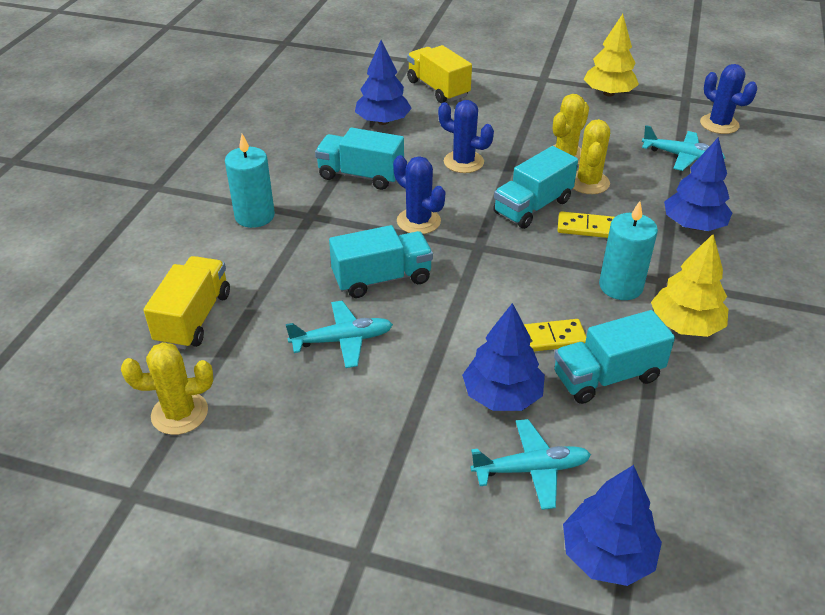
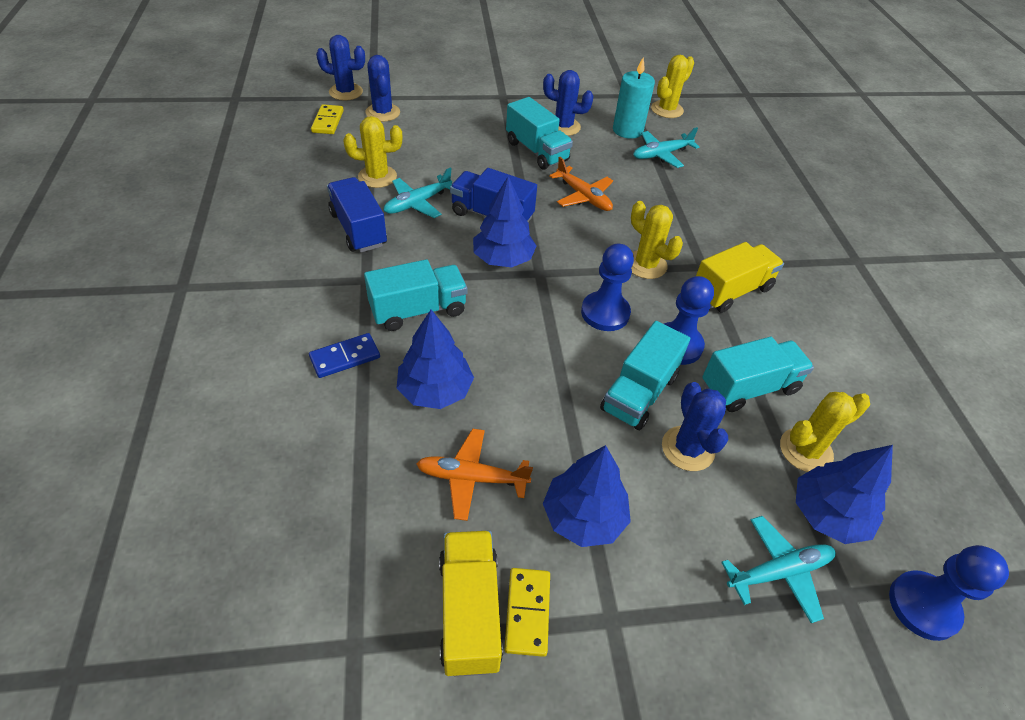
blue cactus: 3 -> 4
blue domino: 0 -> 1
blue pawn: 0 -> 3
blue truck: 0 -> 2
orange plane: 0 -> 2
turquoise candle: 2 -> 1
yellow cactus: 3 -> 4
yellow tree: 2 -> 0

